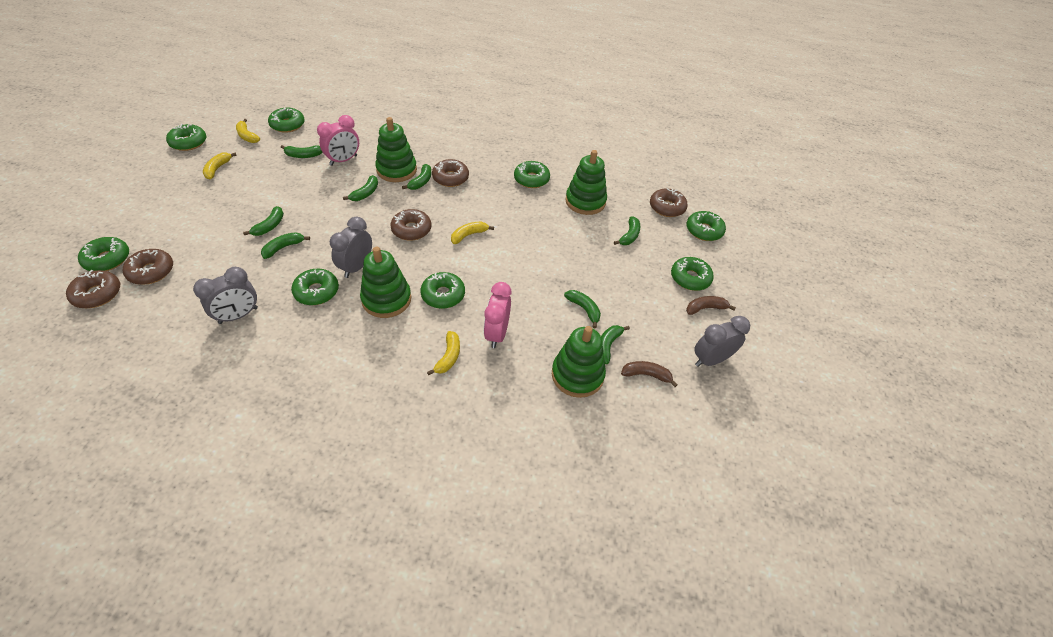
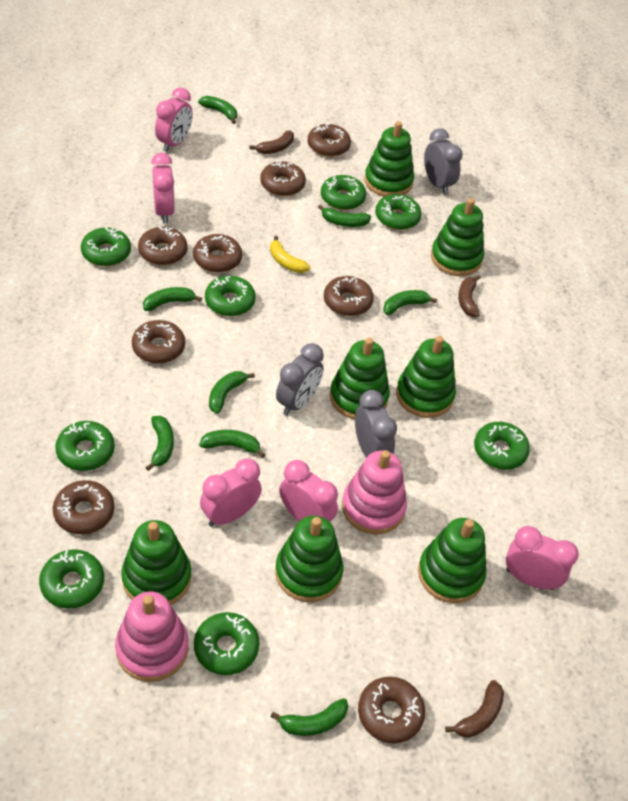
brown banana: 2 -> 3
brown donut: 5 -> 8
green stacking toy: 4 -> 7
pink clock: 2 -> 5
pink stacking toy: 0 -> 2
yellow banana: 4 -> 1

